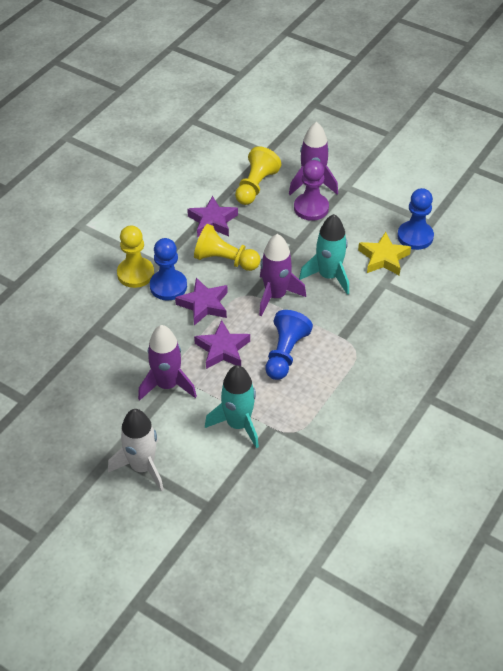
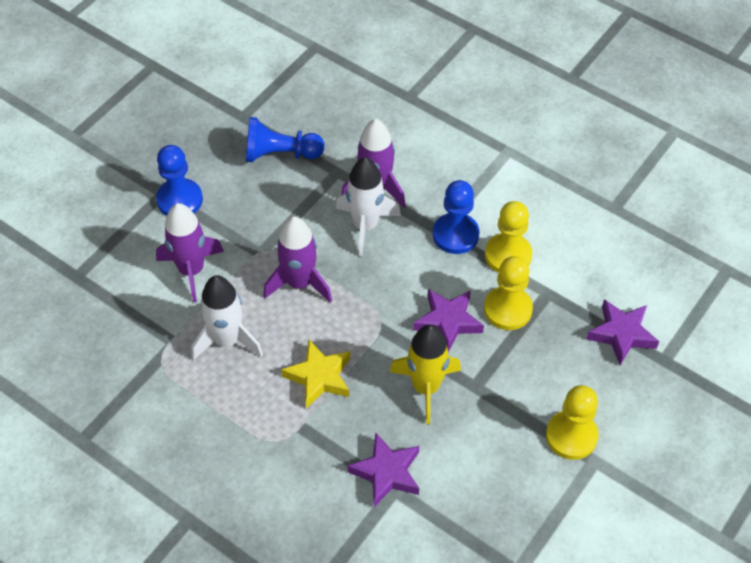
purple pawn: 1 -> 0
turquoise rocket: 2 -> 0
white rocket: 1 -> 2
yellow rocket: 0 -> 1

